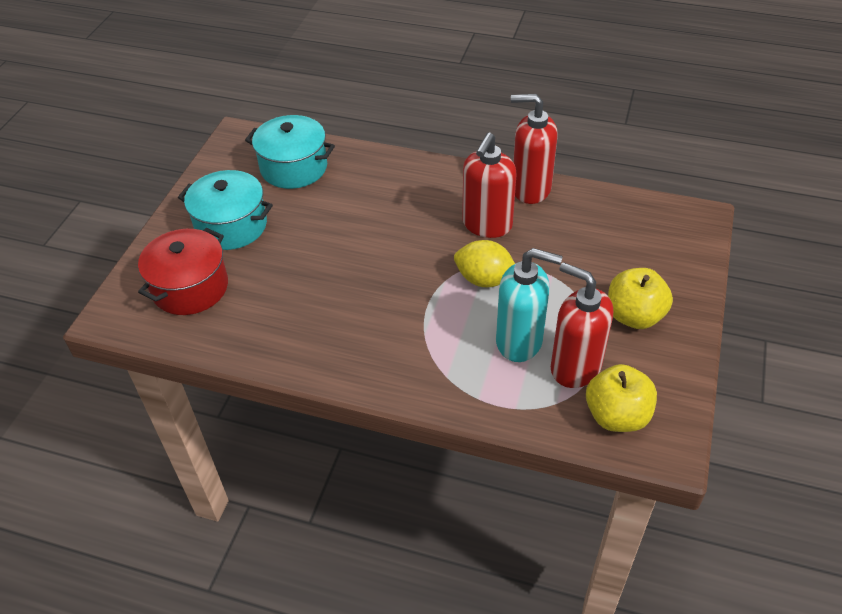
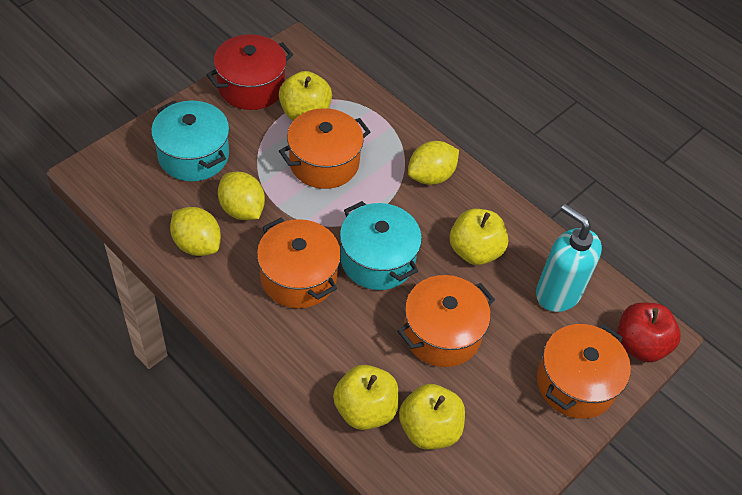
orange pot: 0 -> 4
red apple: 0 -> 1
red soap dispenser: 3 -> 0
yellow apple: 2 -> 4
yellow lemon: 1 -> 3

